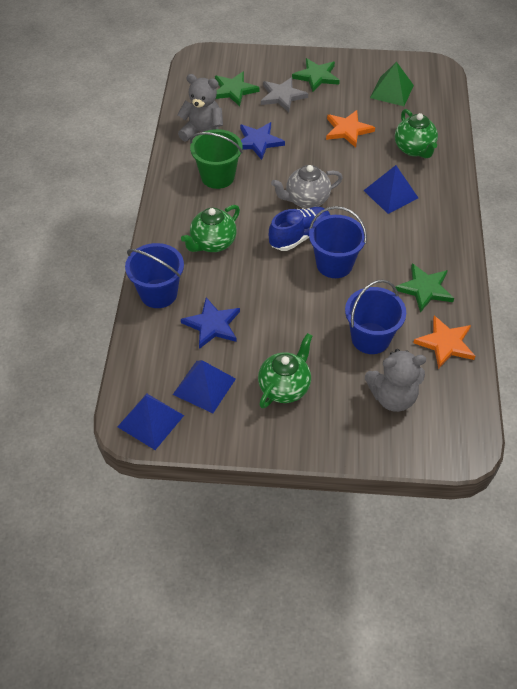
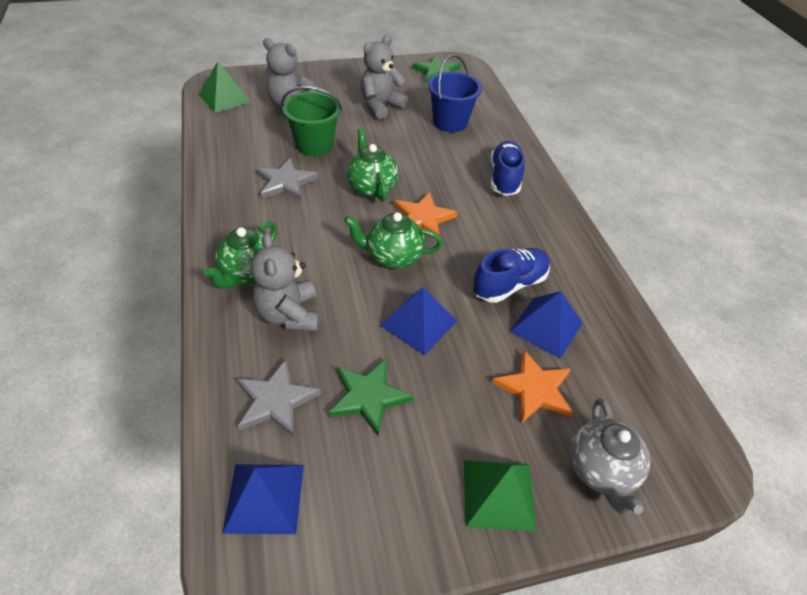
blue bucket: 3 -> 1
blue shoe: 1 -> 2
blue star: 2 -> 0
green pyramid: 1 -> 2
green star: 3 -> 2
grey star: 1 -> 2
grey teddy bear: 2 -> 3

